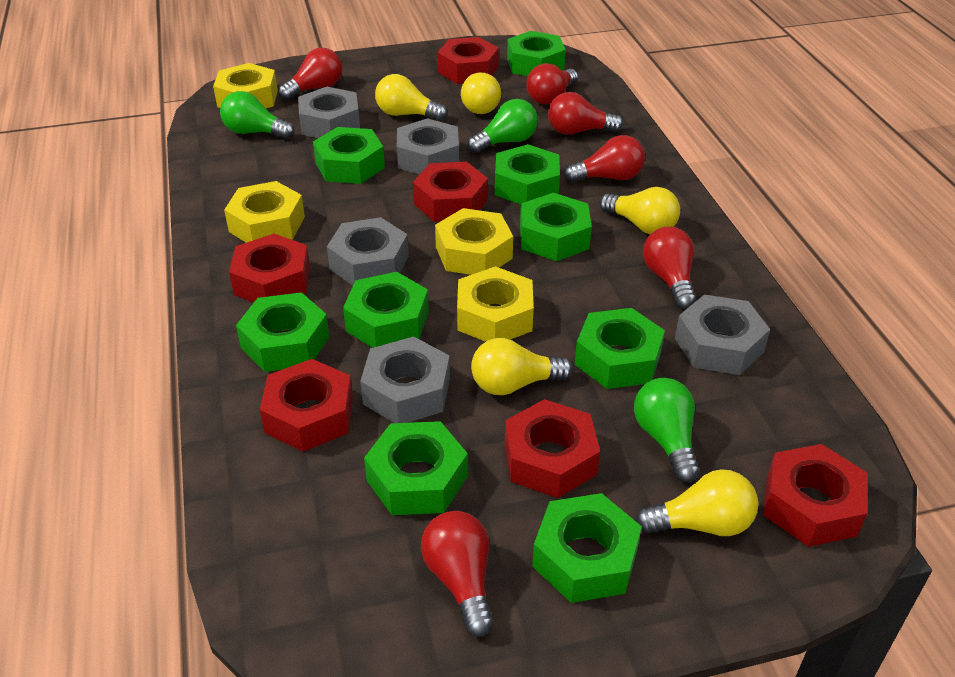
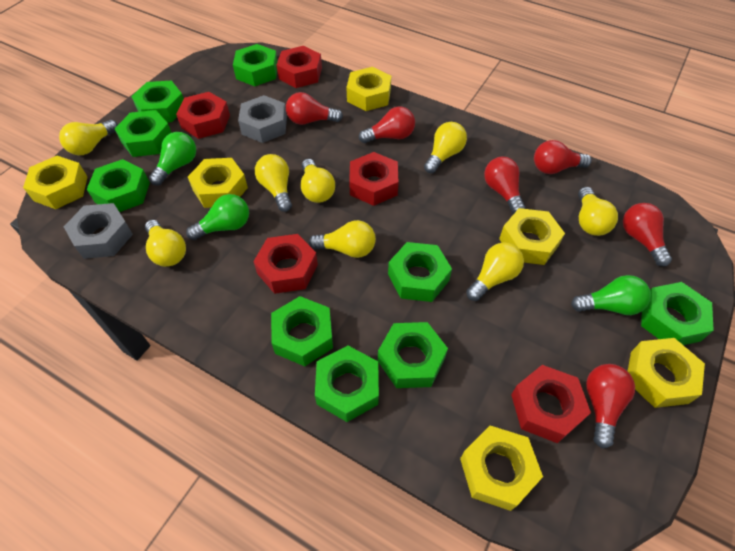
grey nut: 5 -> 2
red nut: 6 -> 5
yellow light bulb: 5 -> 8
yellow nut: 4 -> 6

